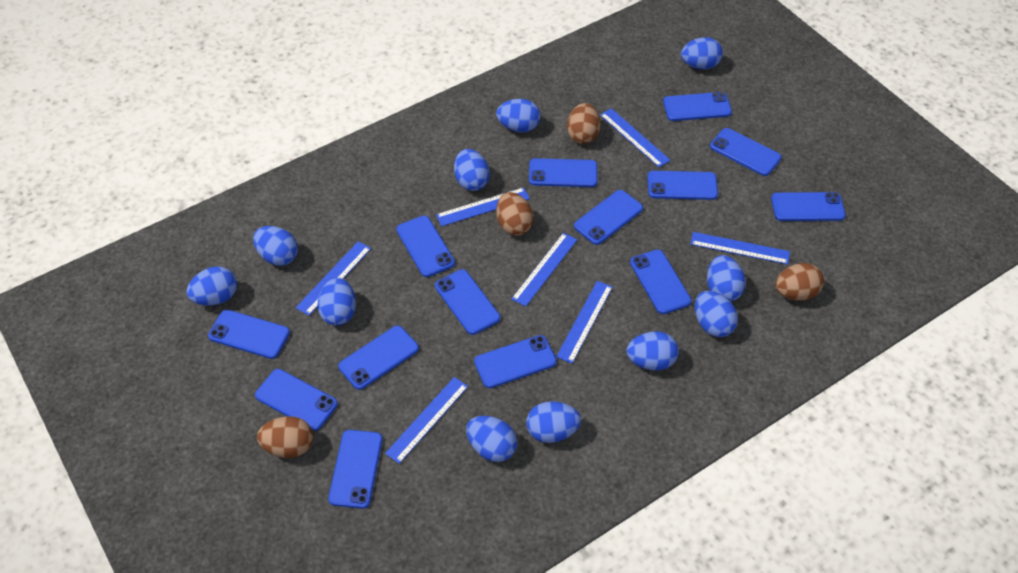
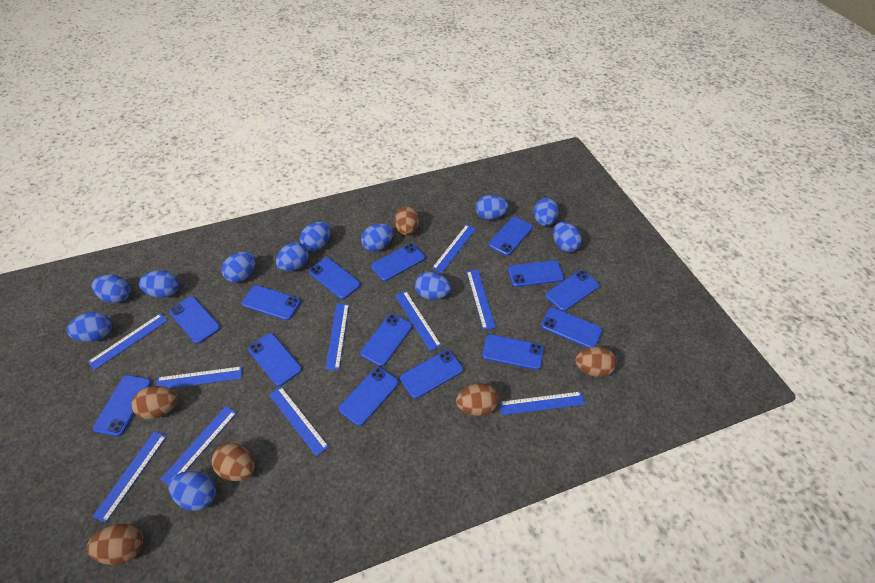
blue egg: 11 -> 12
blue ruler: 7 -> 10
brown egg: 4 -> 6

